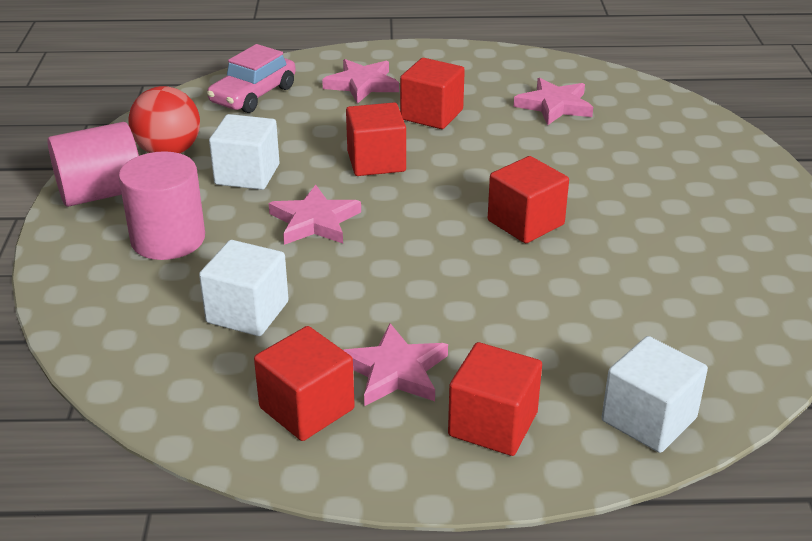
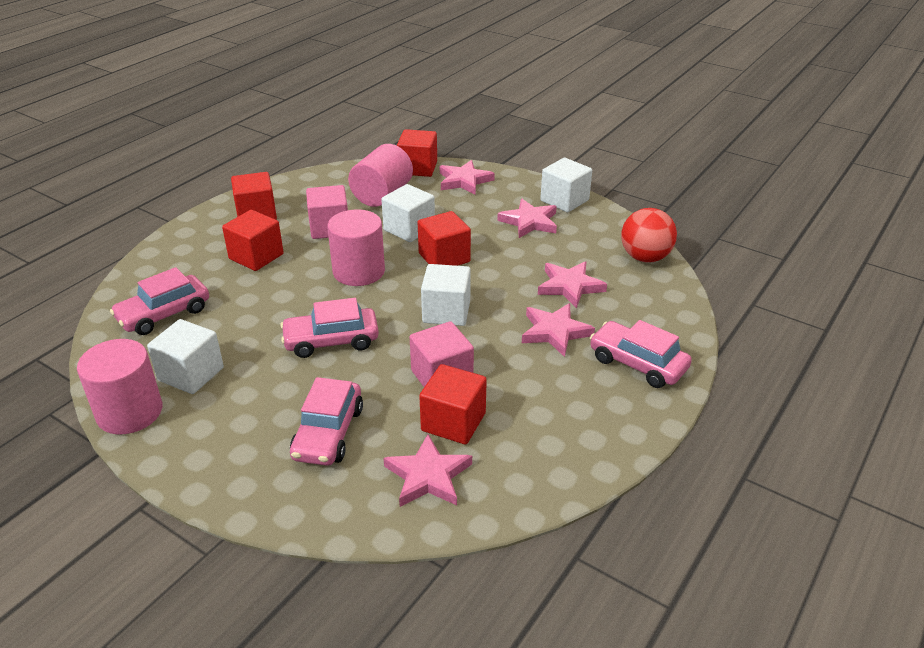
pink car: 1 -> 4
pink cube: 0 -> 2
pink cylinder: 2 -> 3
pink star: 4 -> 5
white cube: 3 -> 4

